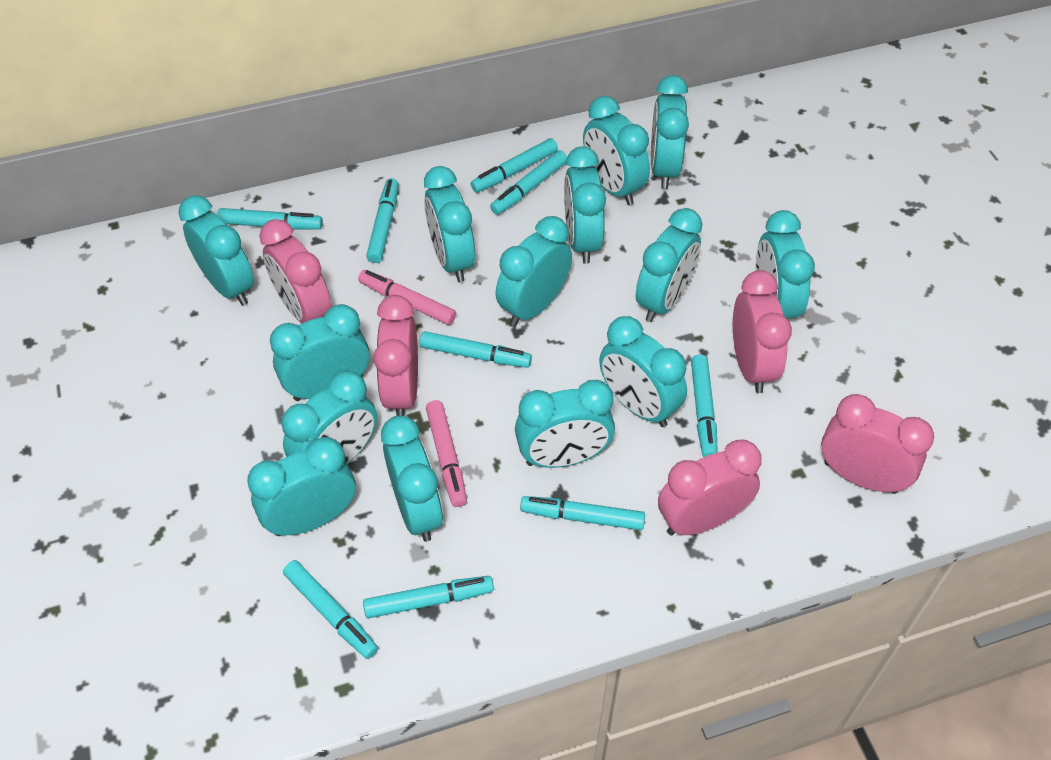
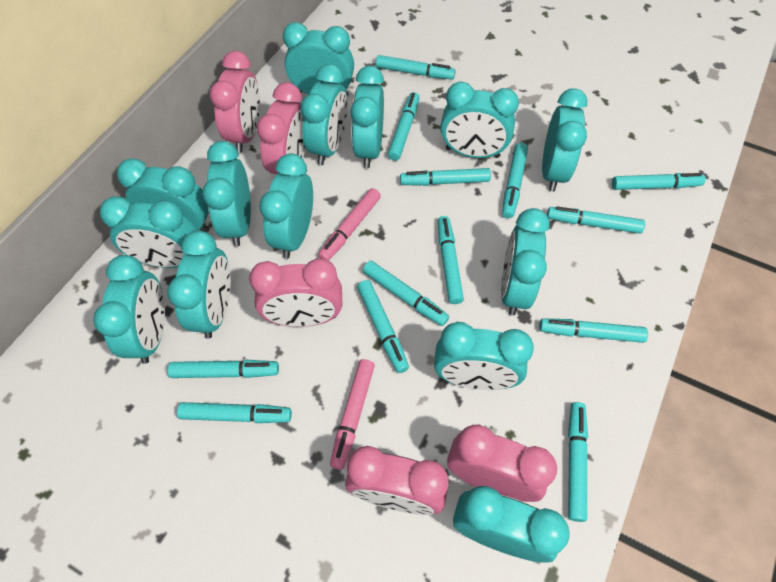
turquoise marker: 9 -> 13

